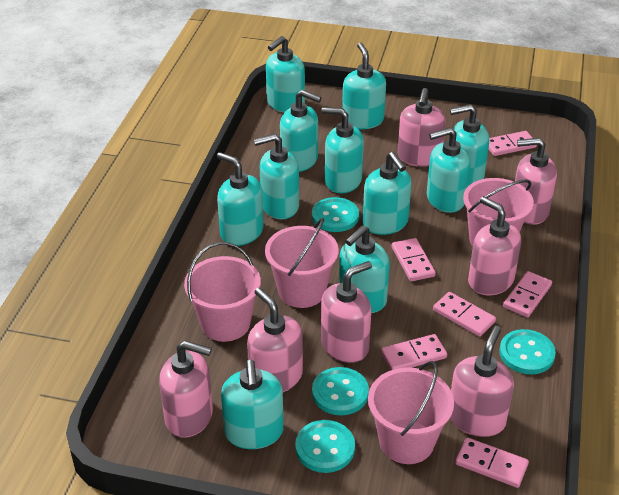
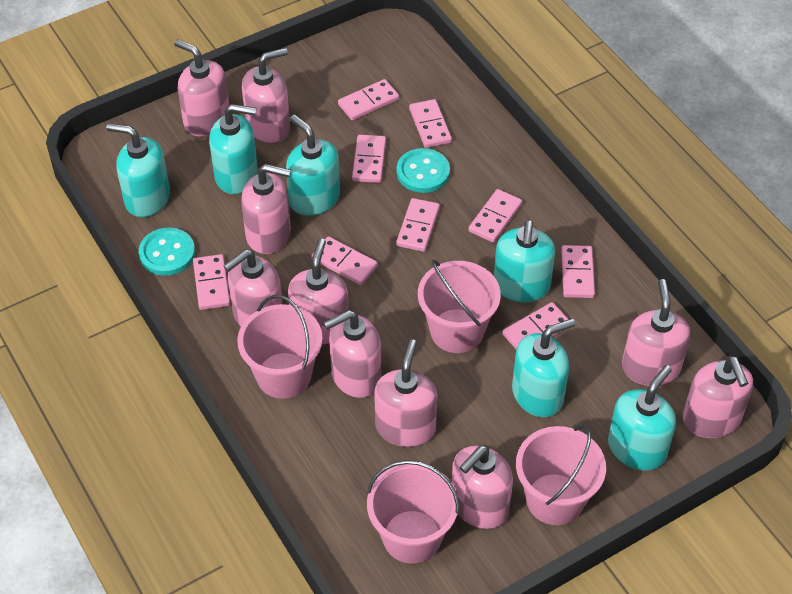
pink domino: 6 -> 9
pink soap dispenser: 7 -> 10
turquoise button: 4 -> 2
turquoise soap dispenser: 11 -> 6

